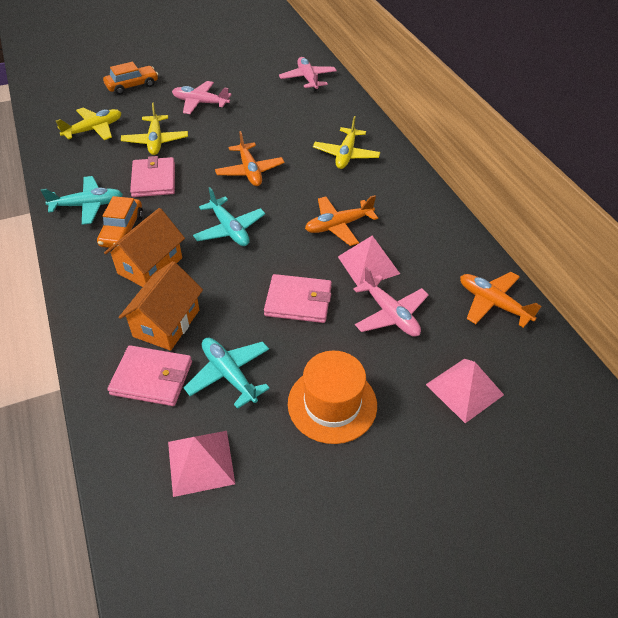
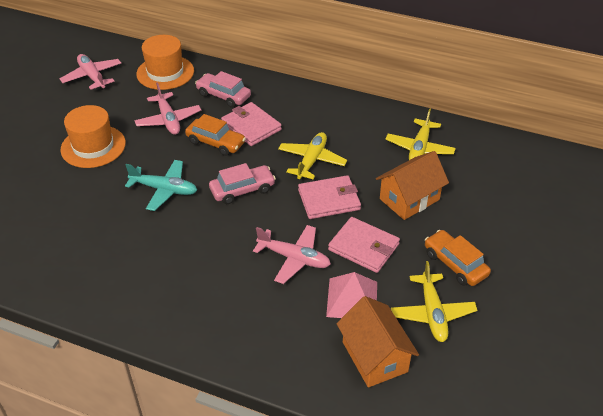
orange hat: 1 -> 2
orange plane: 3 -> 0
pink car: 0 -> 2
pink pyramid: 3 -> 1
turquoise plane: 3 -> 1

